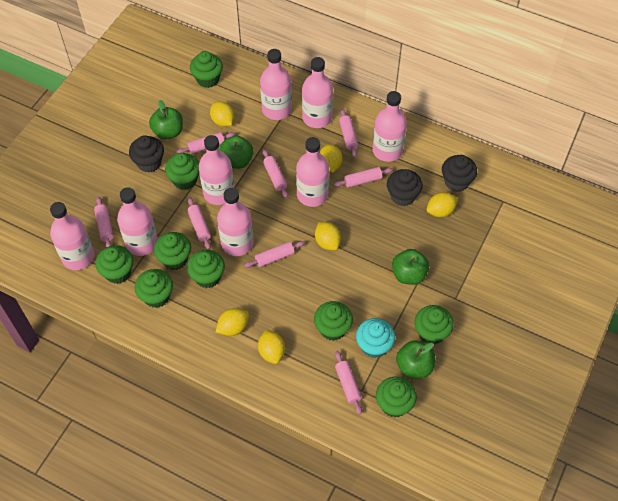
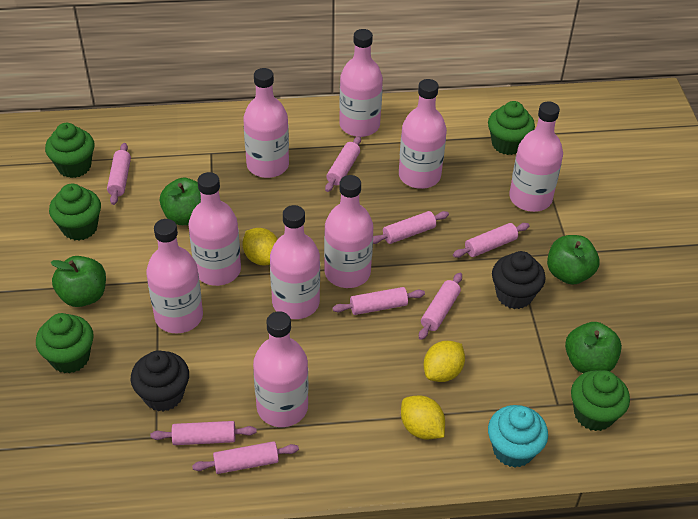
black cupcake: 3 -> 2
green cupcake: 9 -> 5
pink bottle: 8 -> 9
yellow lemon: 6 -> 3

